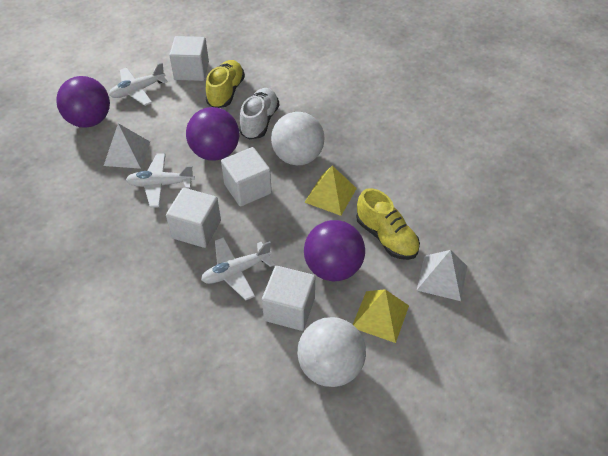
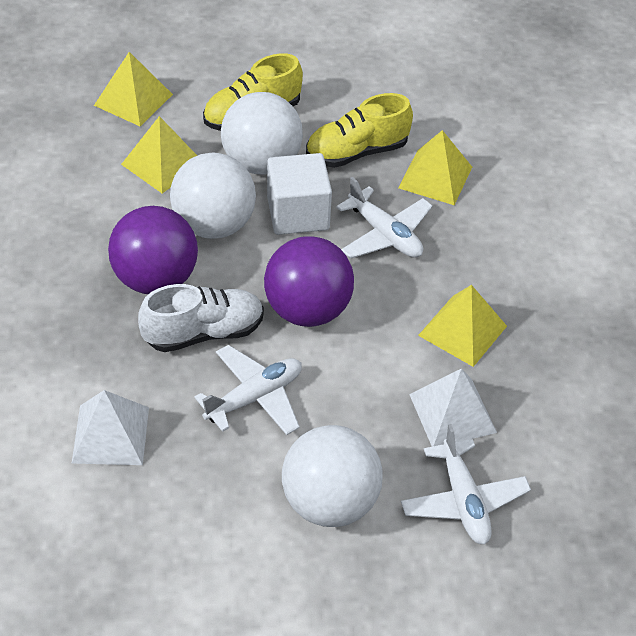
purple ball: 3 -> 2
white ball: 2 -> 3
white cube: 4 -> 1
yellow pyramid: 2 -> 4

